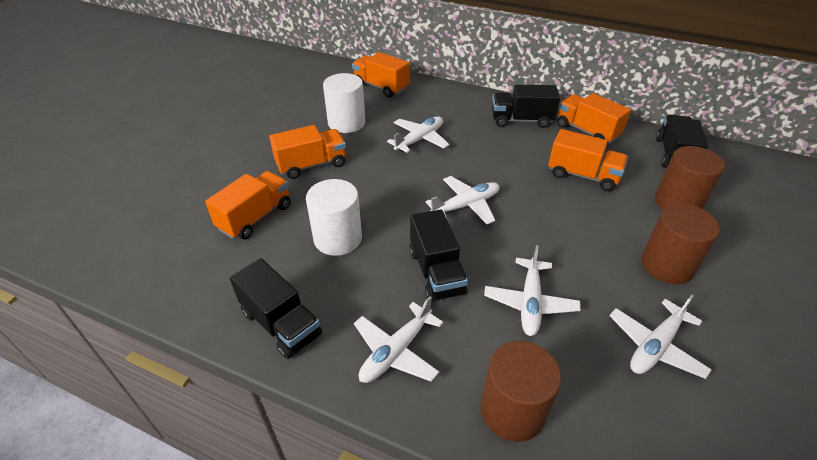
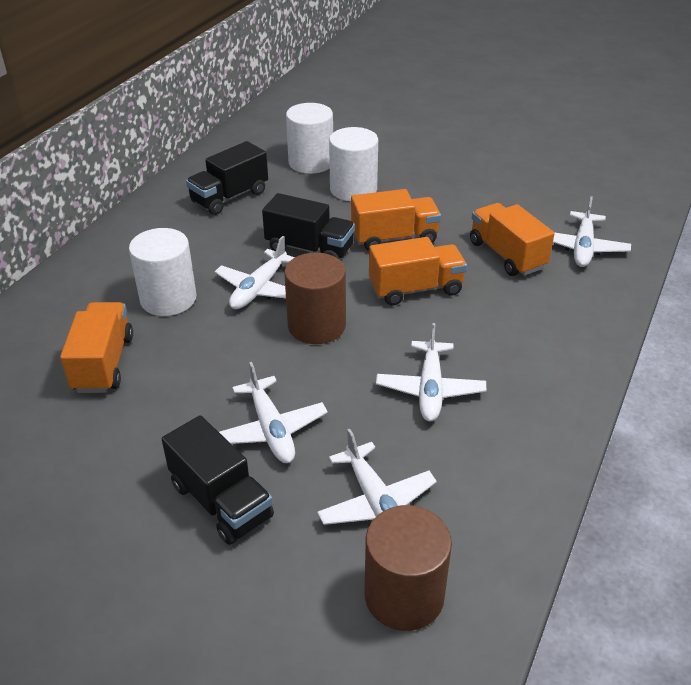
black truck: 4 -> 3
brown cylinder: 3 -> 2
orange truck: 5 -> 4
white cylinder: 2 -> 3

